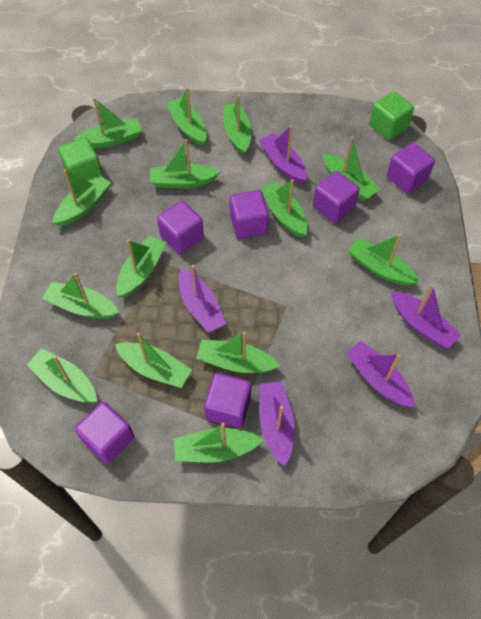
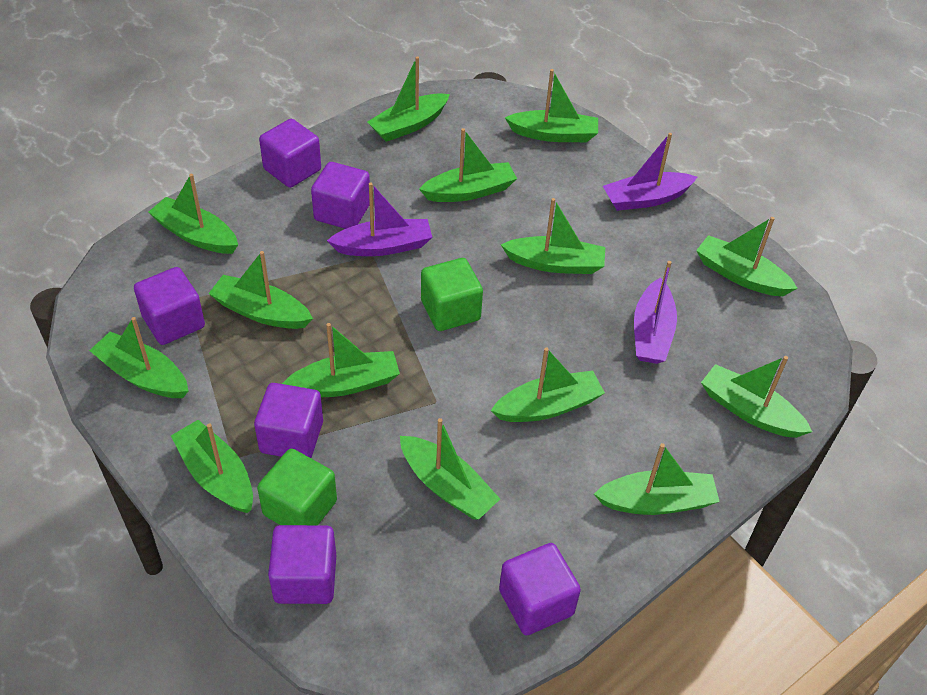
purple boat: 5 -> 3

